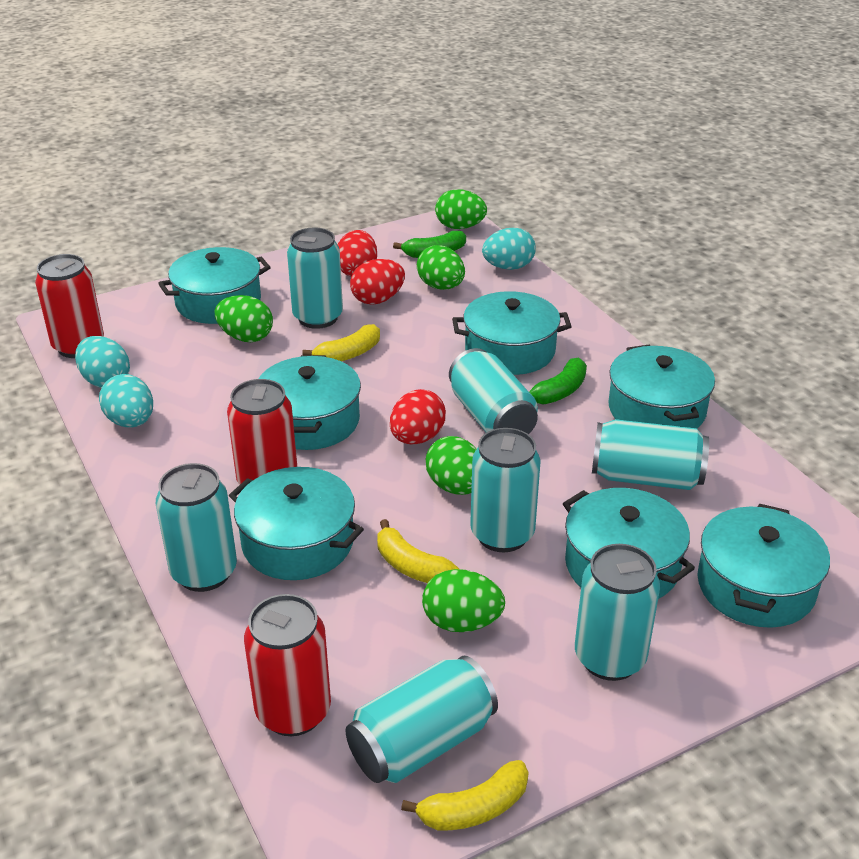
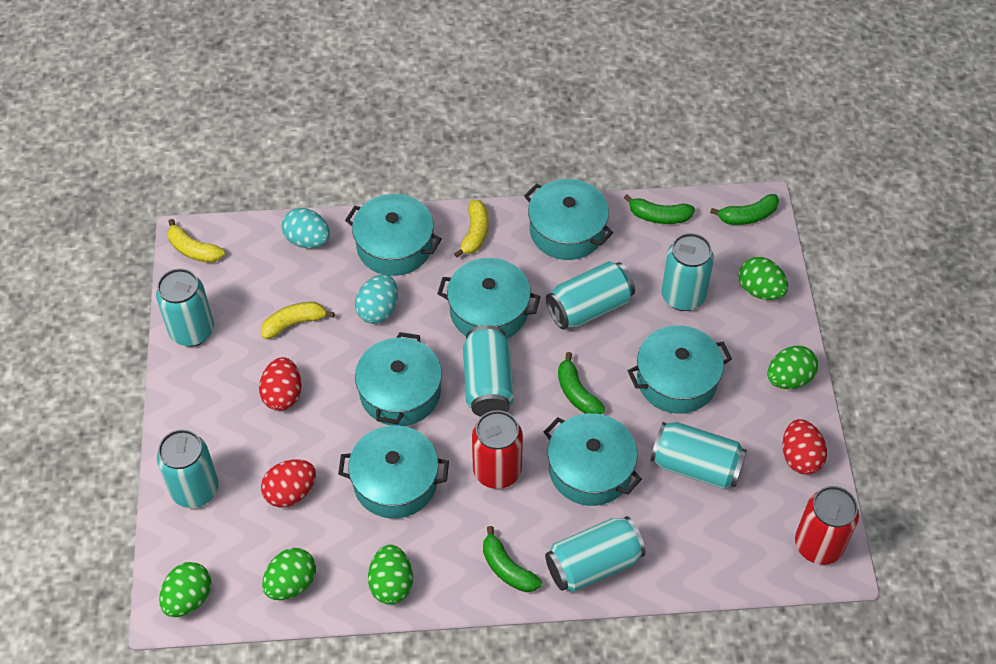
green banana: 2 -> 4
red can: 3 -> 2
turquoise egg: 3 -> 2

